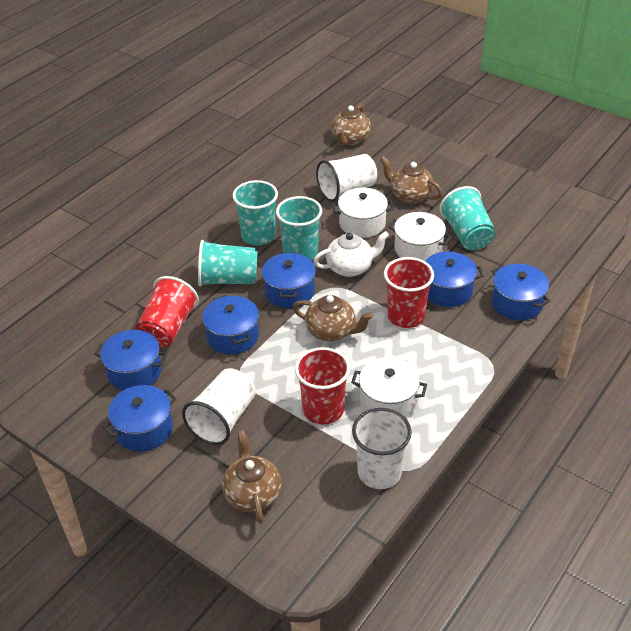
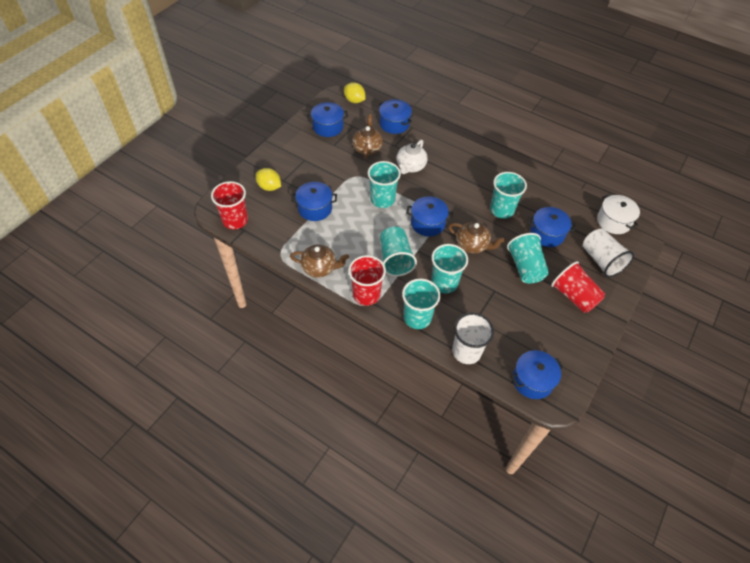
brown teapot: 4 -> 3
turquoise cup: 4 -> 6
white cup: 3 -> 2
white pot: 3 -> 1
yellow lemon: 0 -> 2

